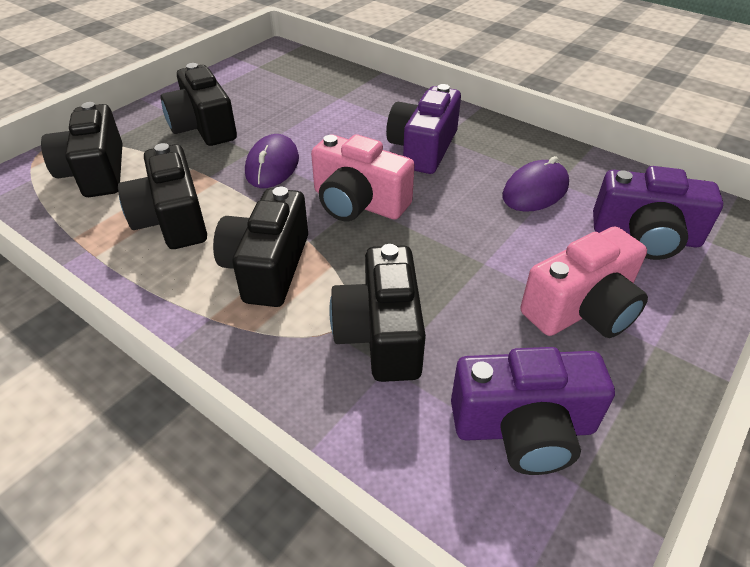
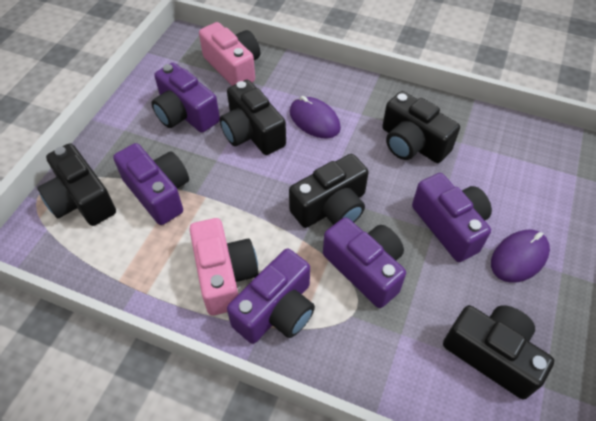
purple camera: 3 -> 5

